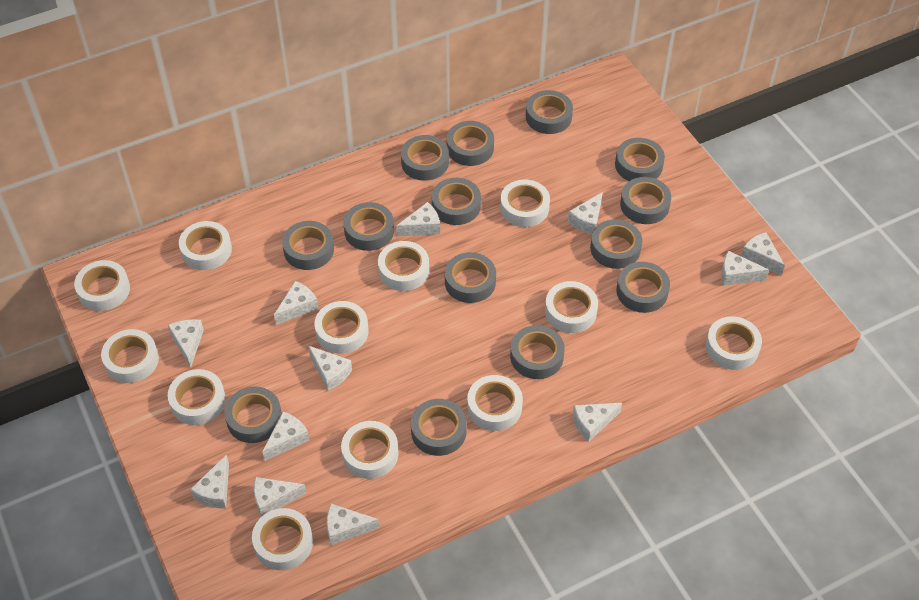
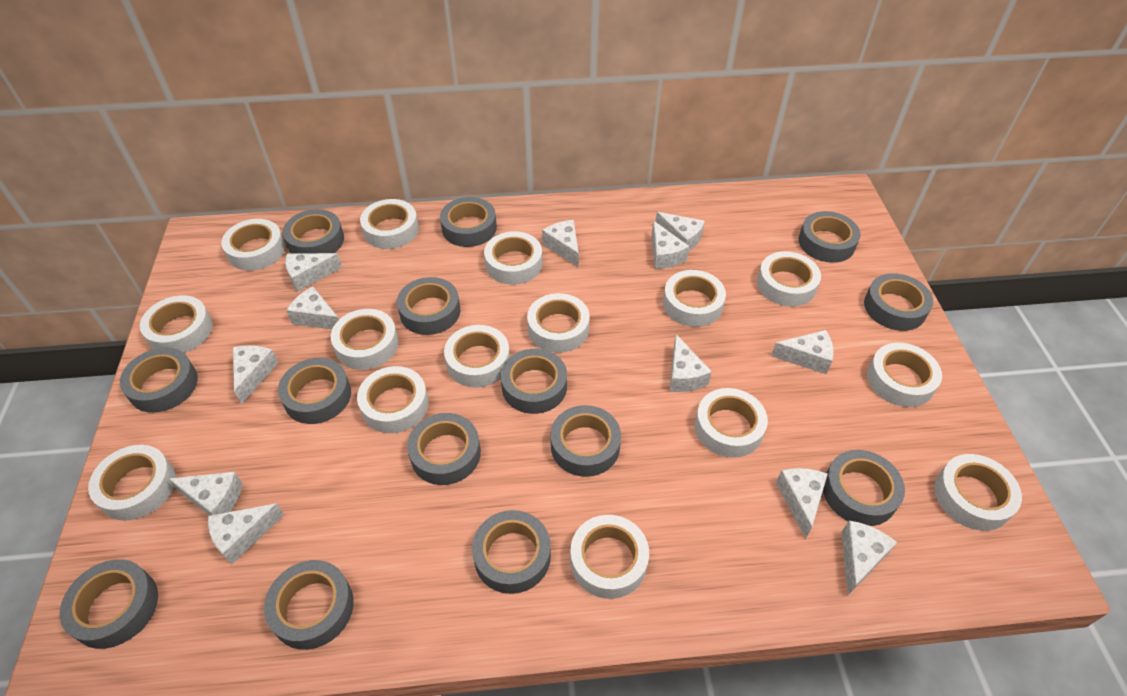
white tape: 12 -> 15

